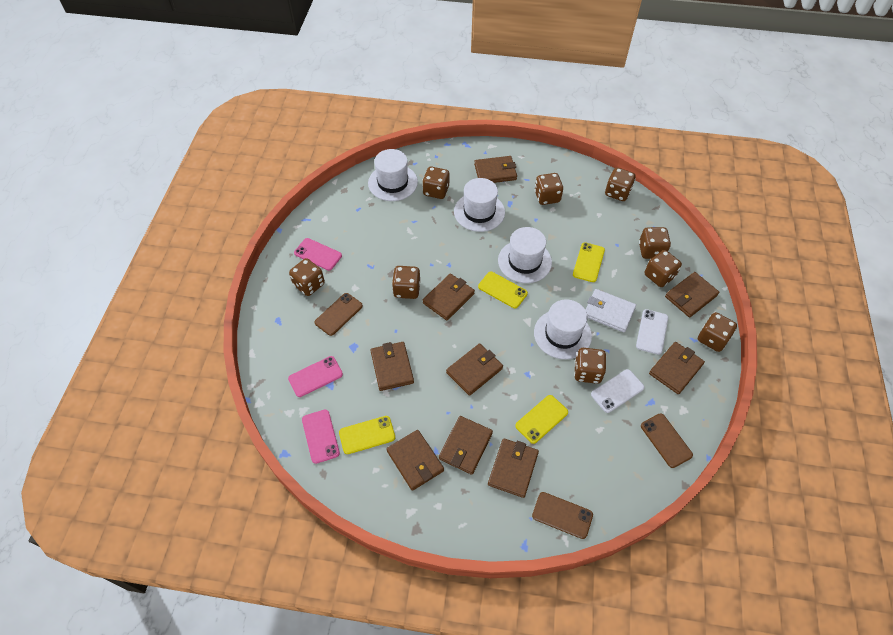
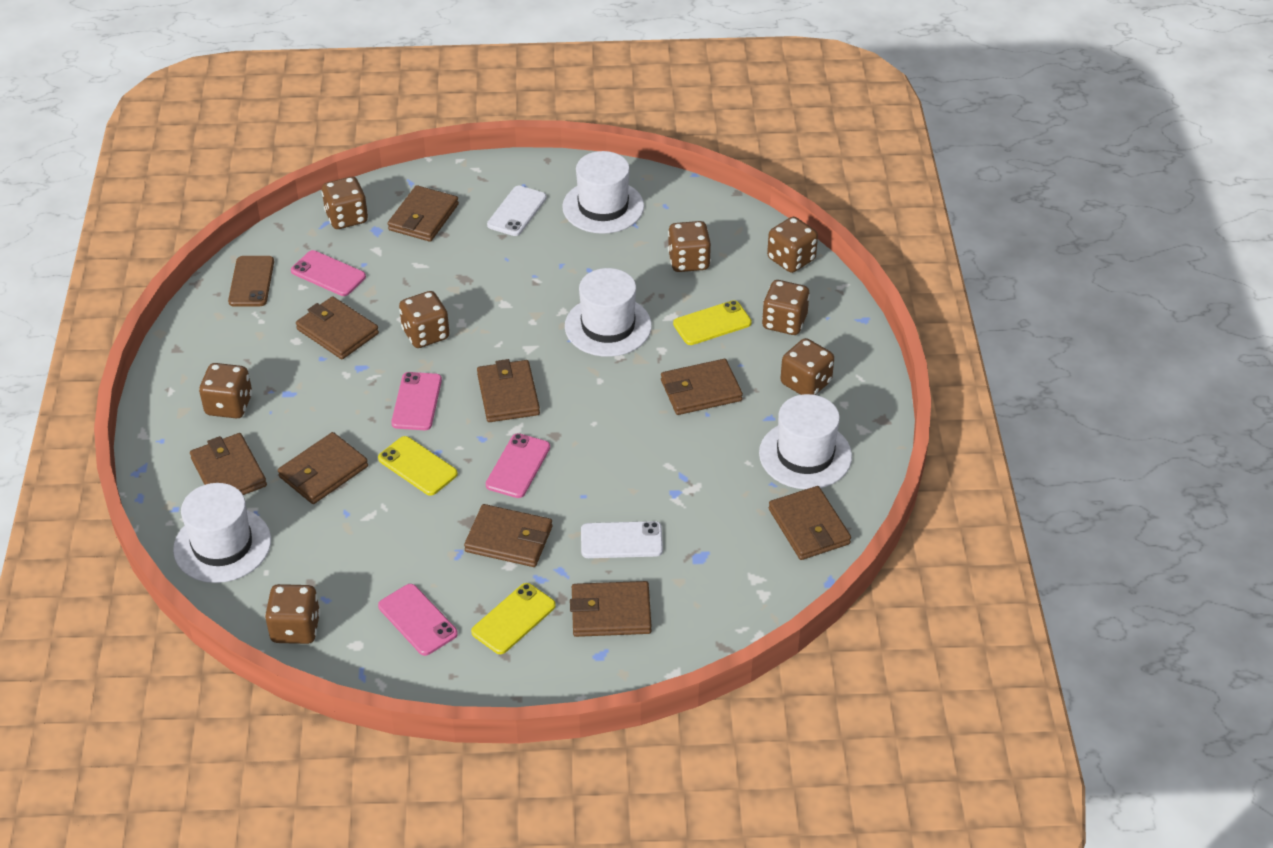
brown dice: 9 -> 8
brown phone: 3 -> 1
pink phone: 3 -> 4
white wallet: 1 -> 0
yellow phone: 4 -> 3

